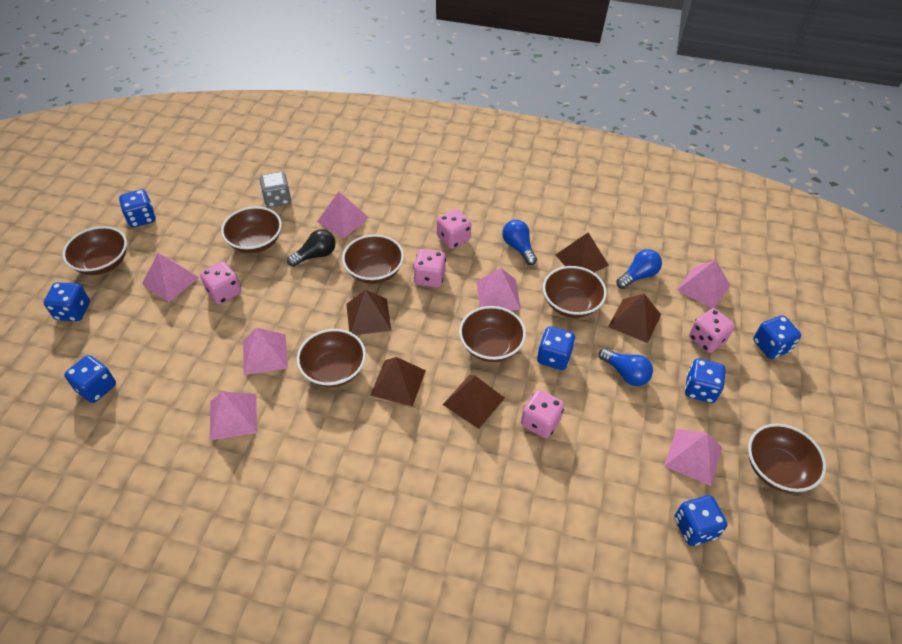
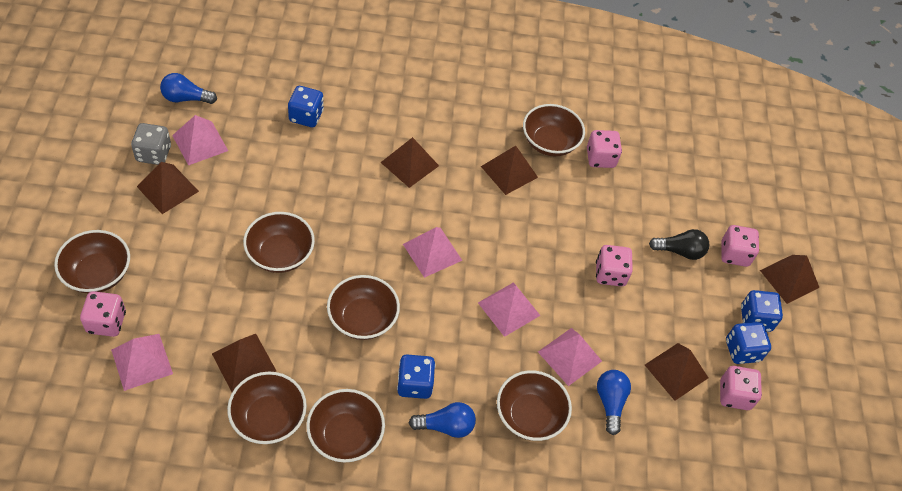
blue dice: 7 -> 4
brown pyramid: 5 -> 6
pink pyramid: 7 -> 5

